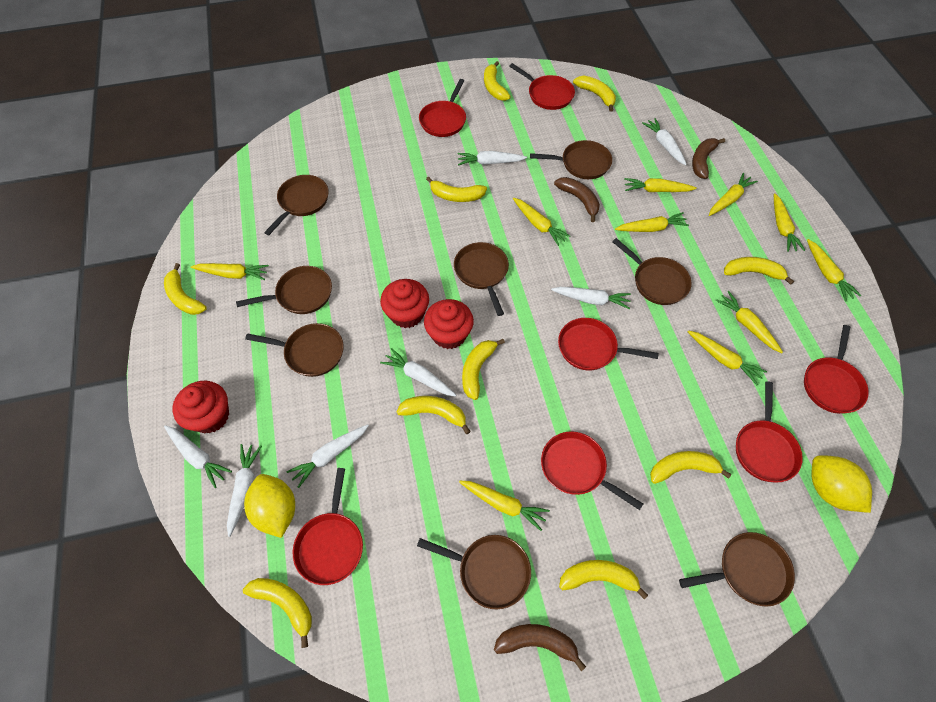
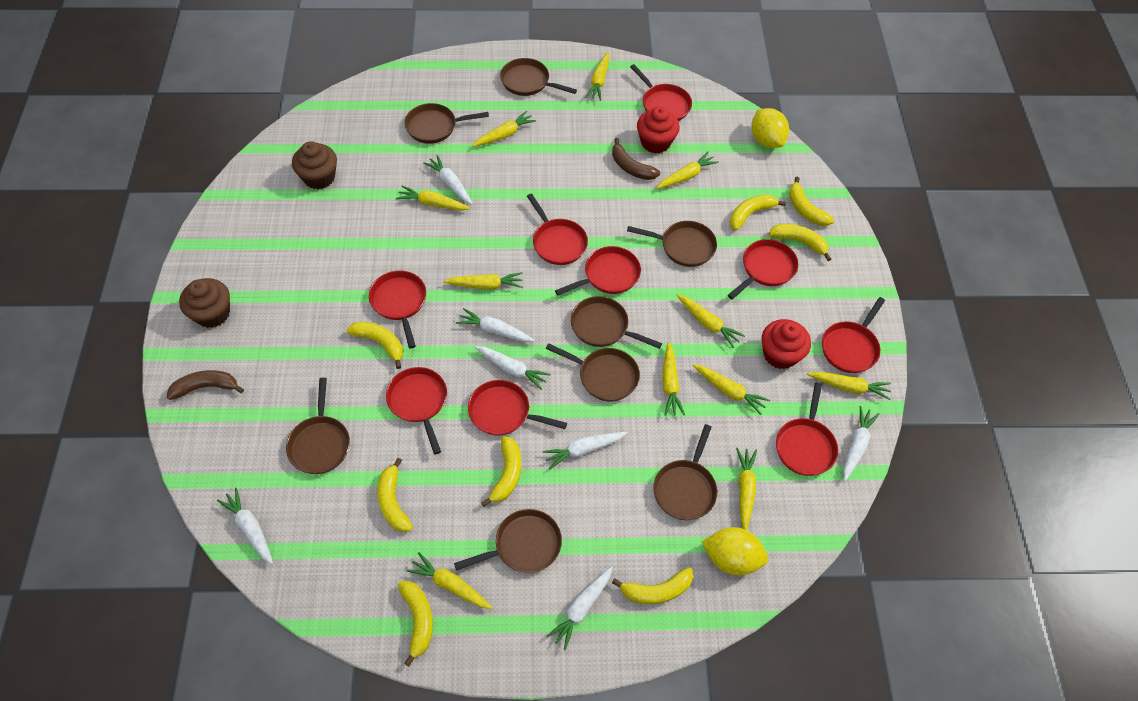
brown banana: 3 -> 2
brown cupcake: 0 -> 2
red cupcake: 3 -> 2
red pan: 7 -> 9
yellow banana: 10 -> 8
yellow carrot: 10 -> 11

